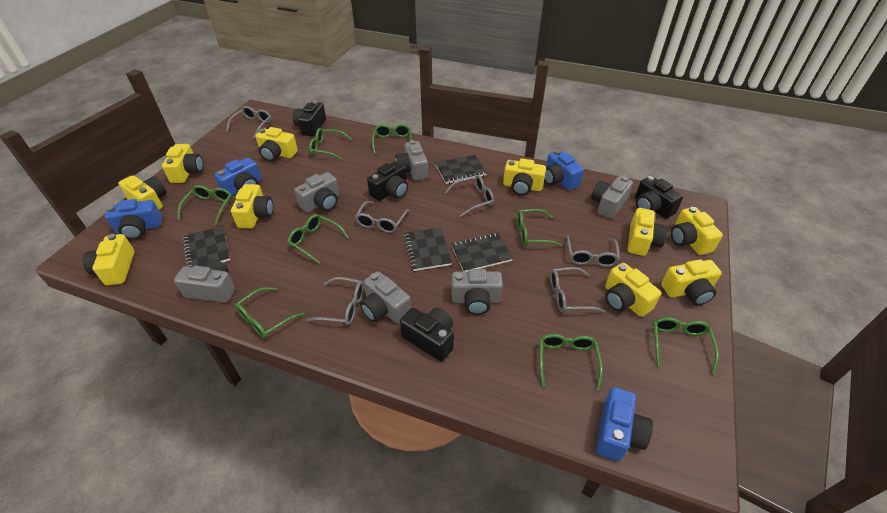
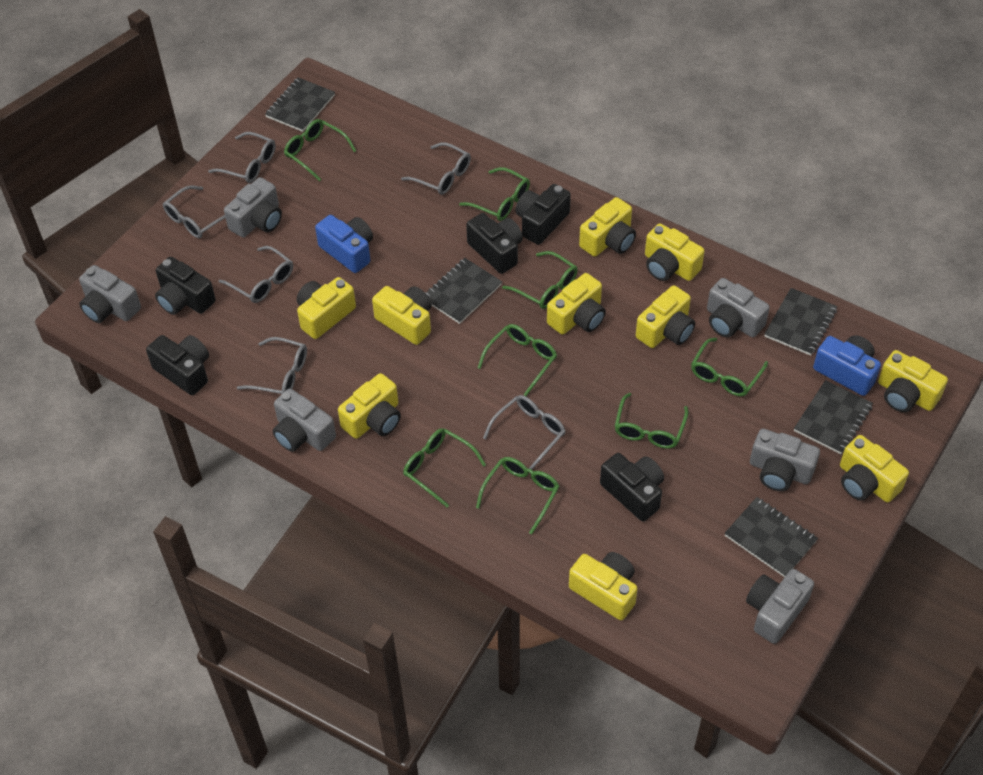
black camera: 4 -> 5
black notebook: 4 -> 5
blue camera: 4 -> 2

